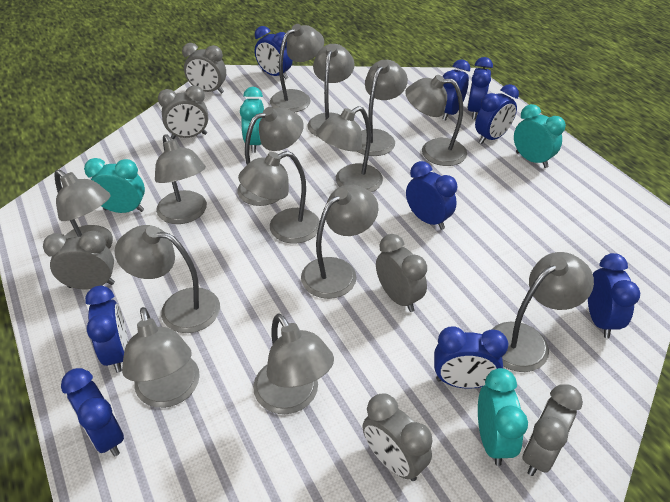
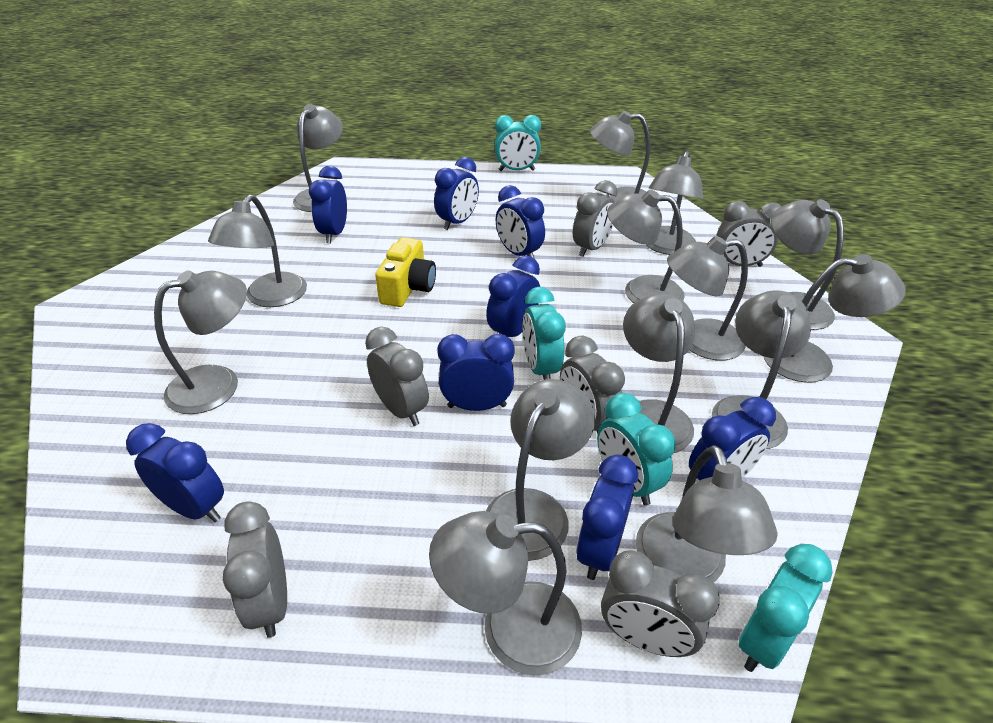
blue clock: 9 -> 8
yellow camera: 0 -> 1

